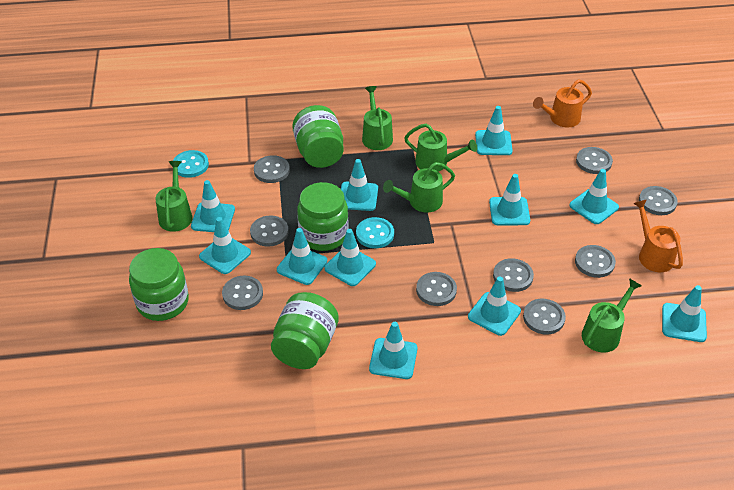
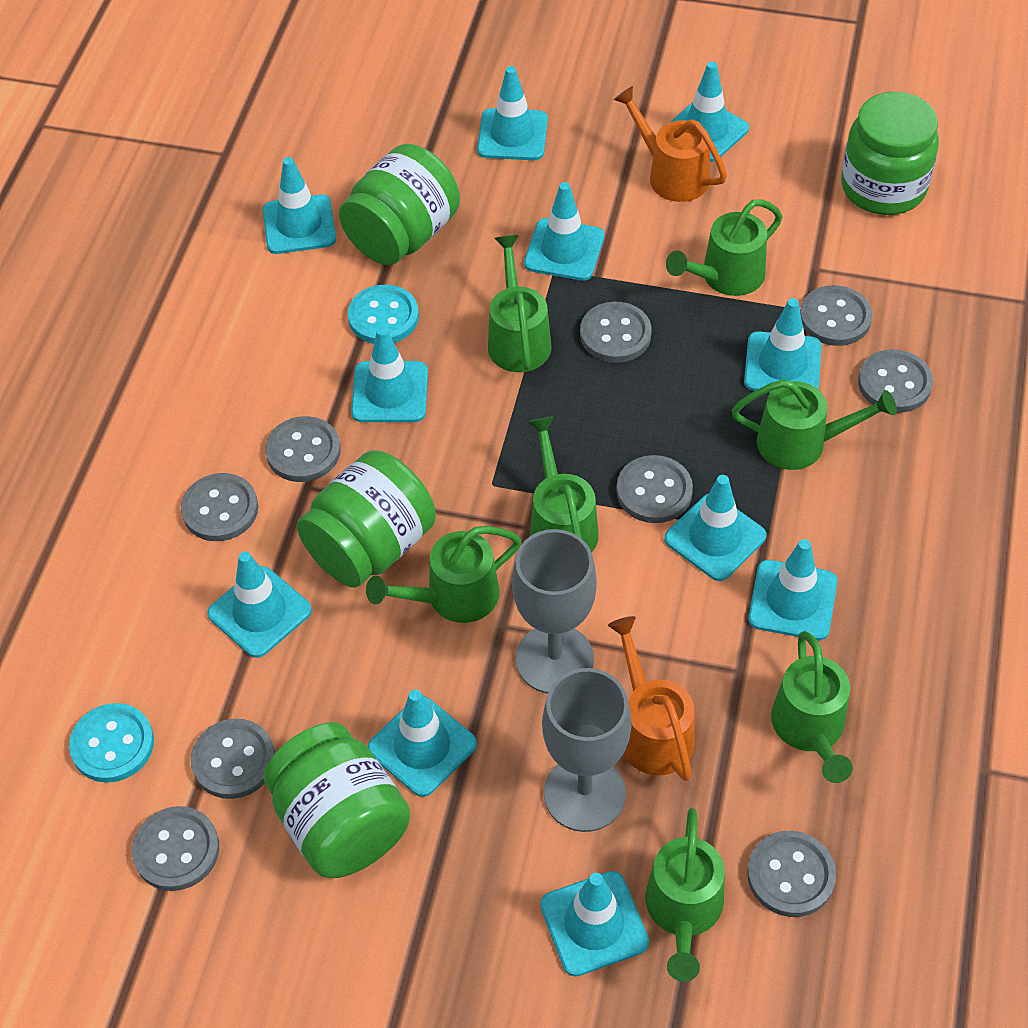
green watering can: 5 -> 7
grey goblet: 0 -> 2

